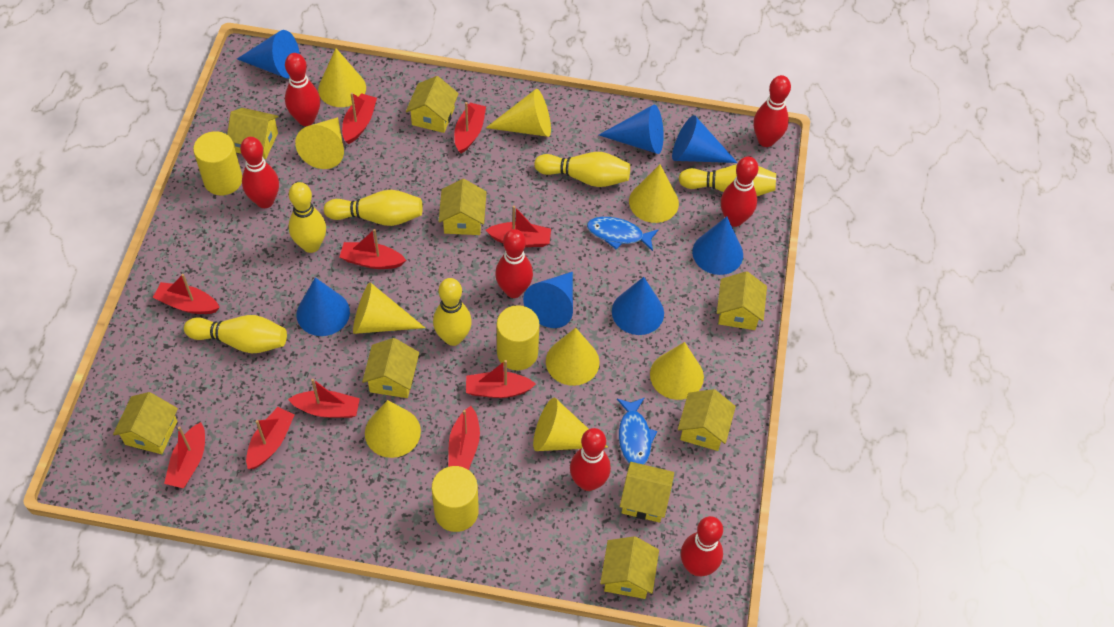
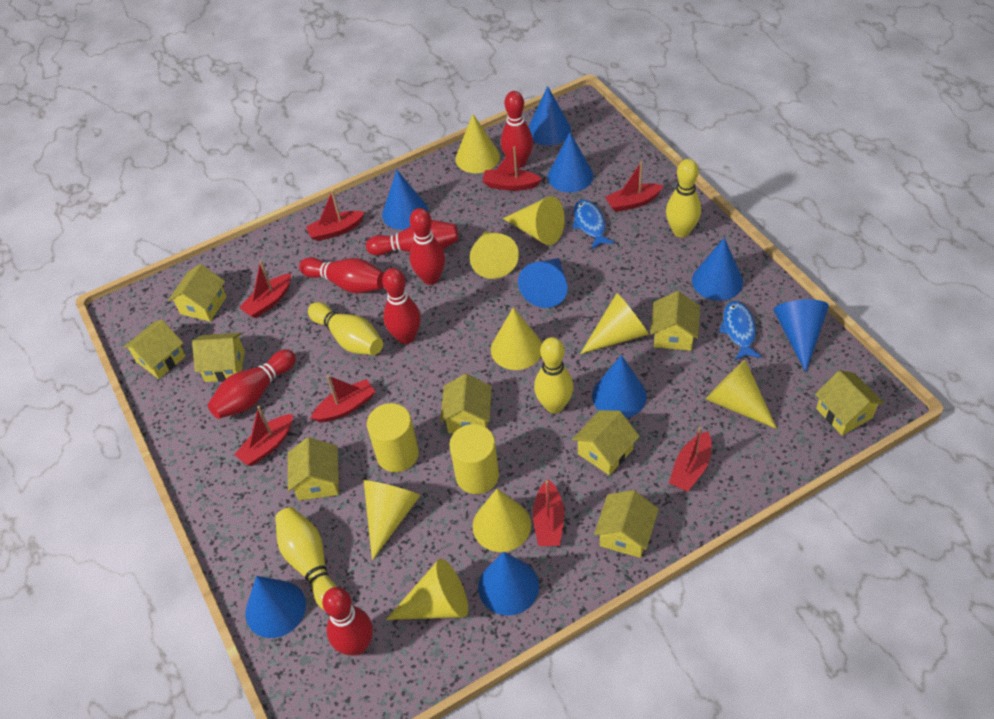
blue cone: 7 -> 9
red boat: 10 -> 8
yellow bowling pin: 6 -> 4
yellow cylinder: 3 -> 2

